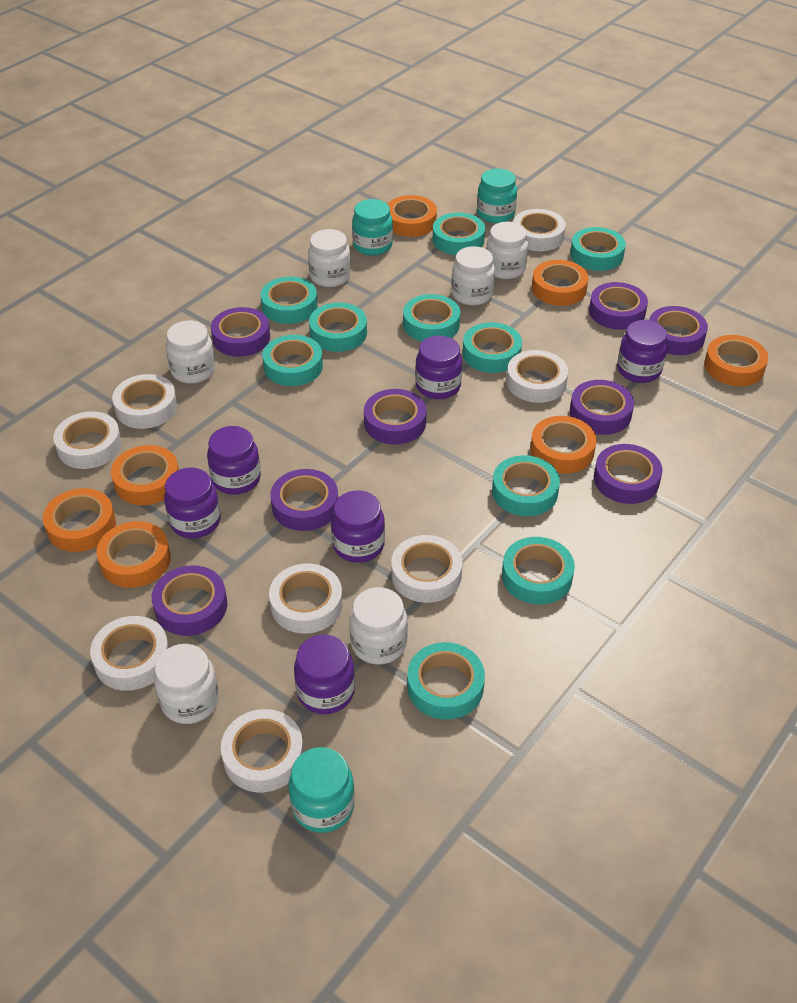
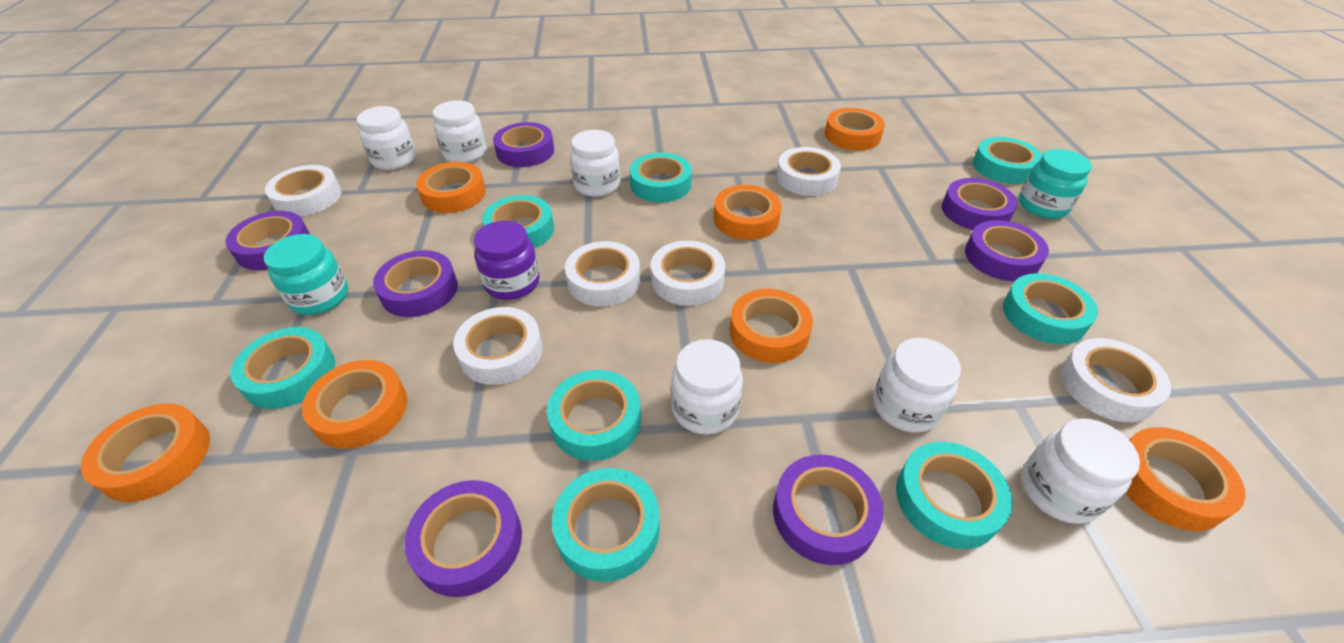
purple jar: 6 -> 1
purple tape: 8 -> 7
turquoise jar: 3 -> 2
turquoise tape: 10 -> 8
white tape: 8 -> 6

